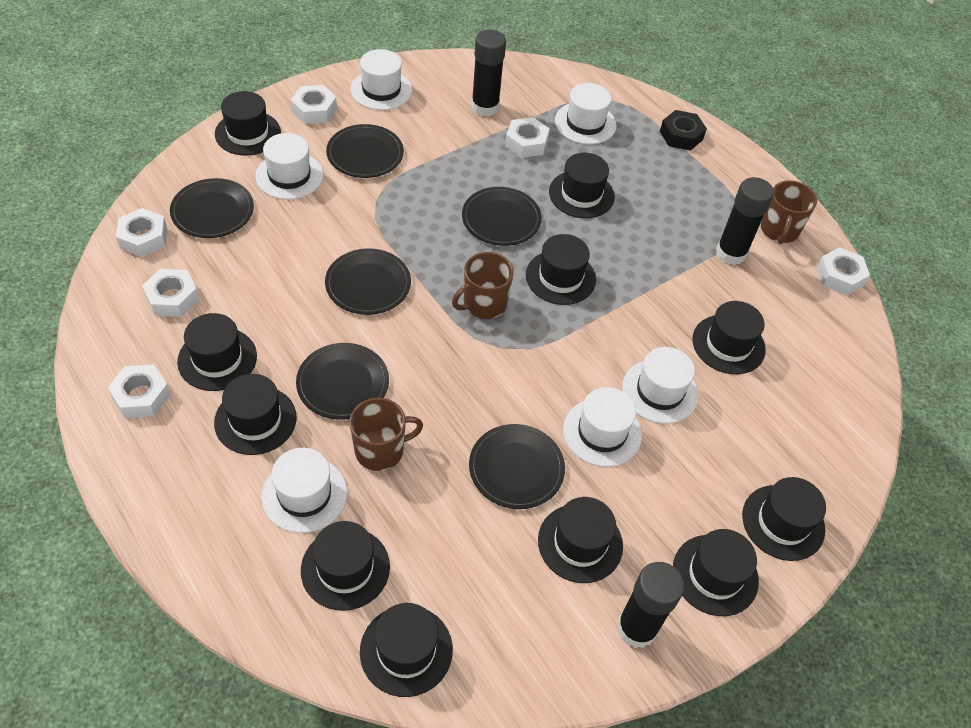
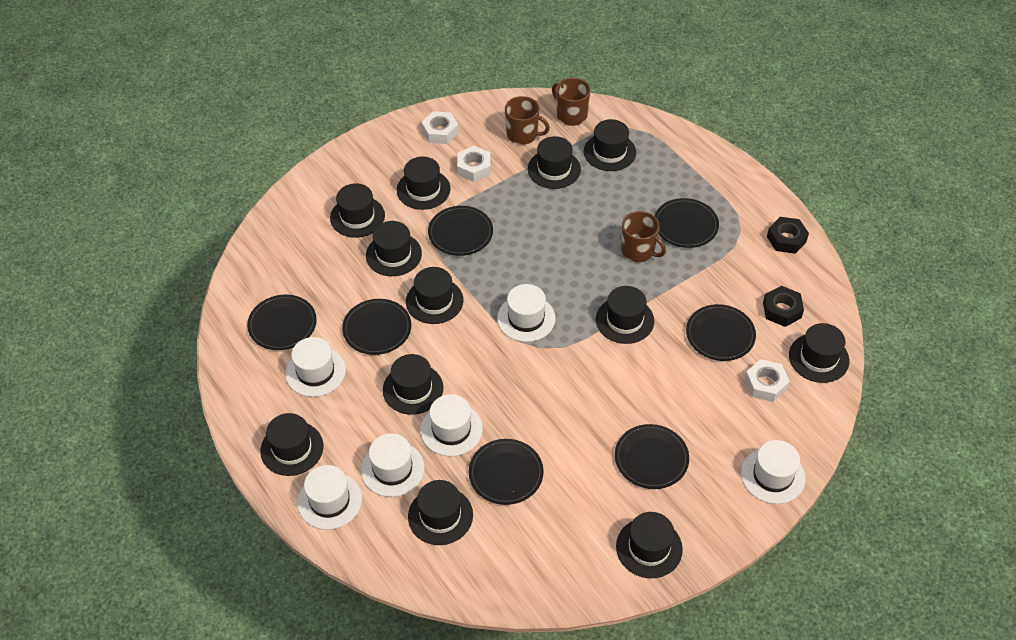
black glue stick: 3 -> 0
black hat: 11 -> 12
black nut: 1 -> 2
black plate: 6 -> 7
white nut: 6 -> 3

